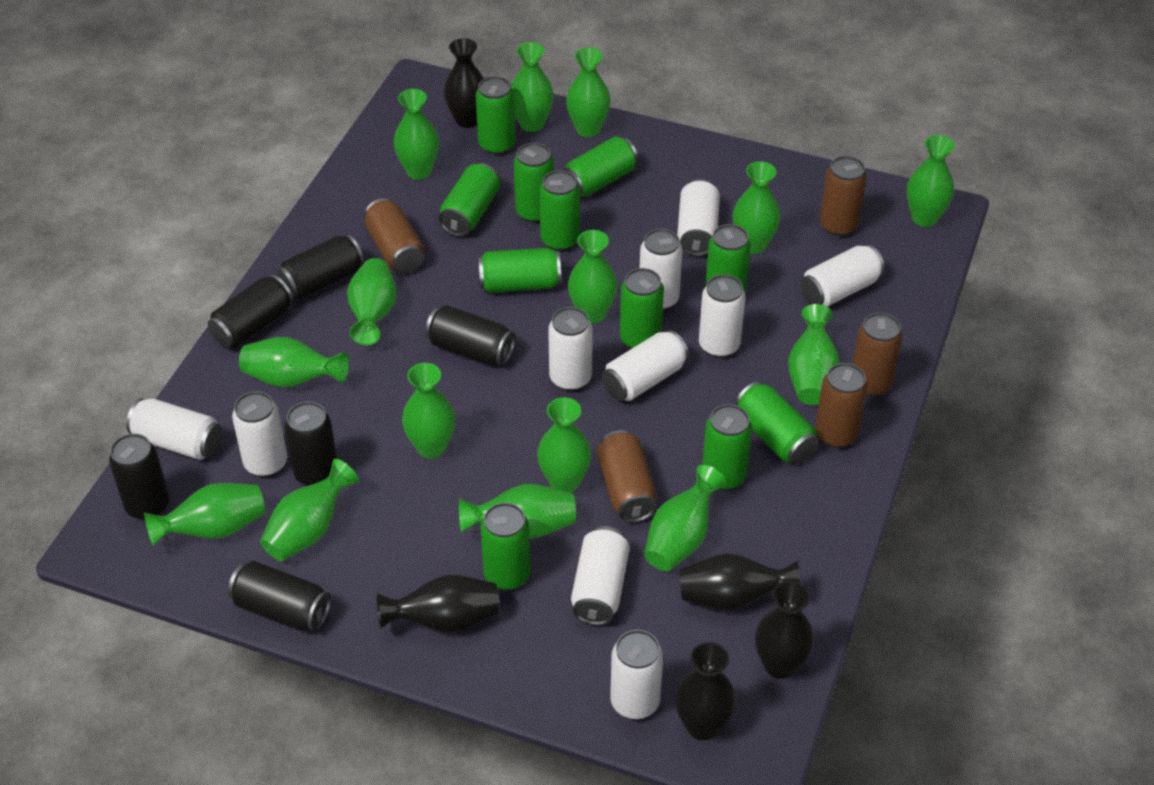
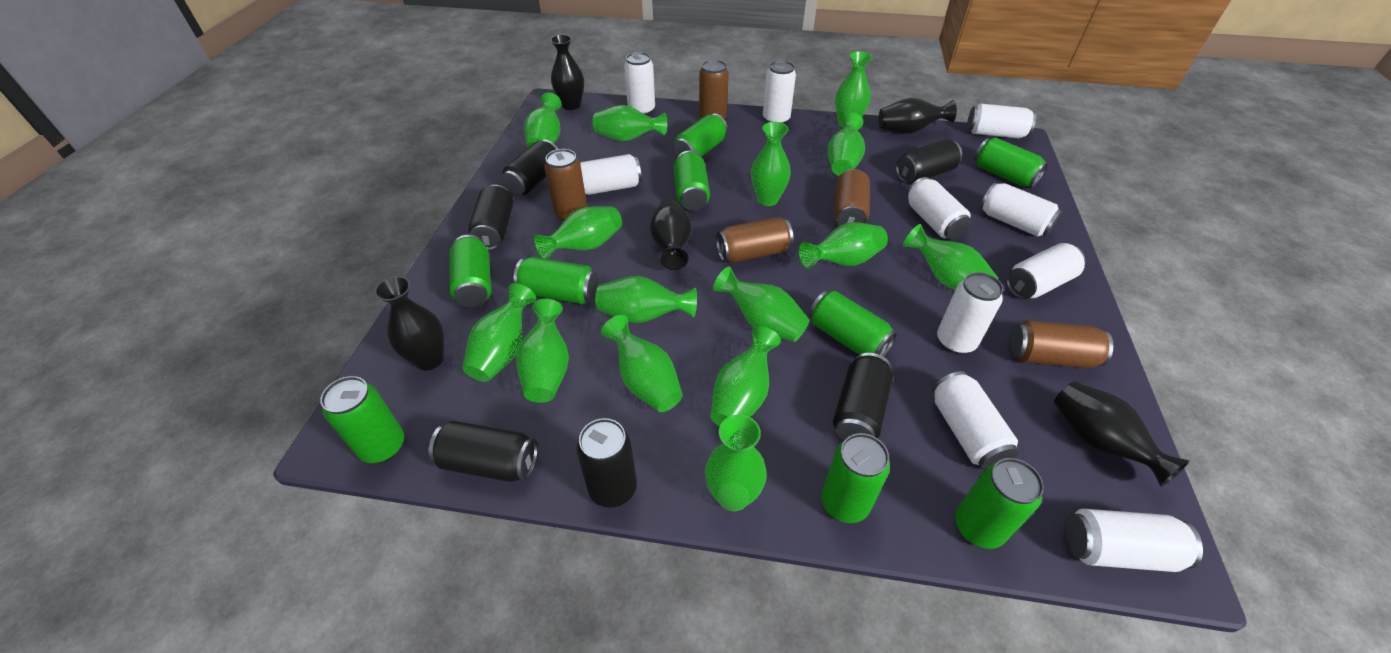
green can: 11 -> 9

